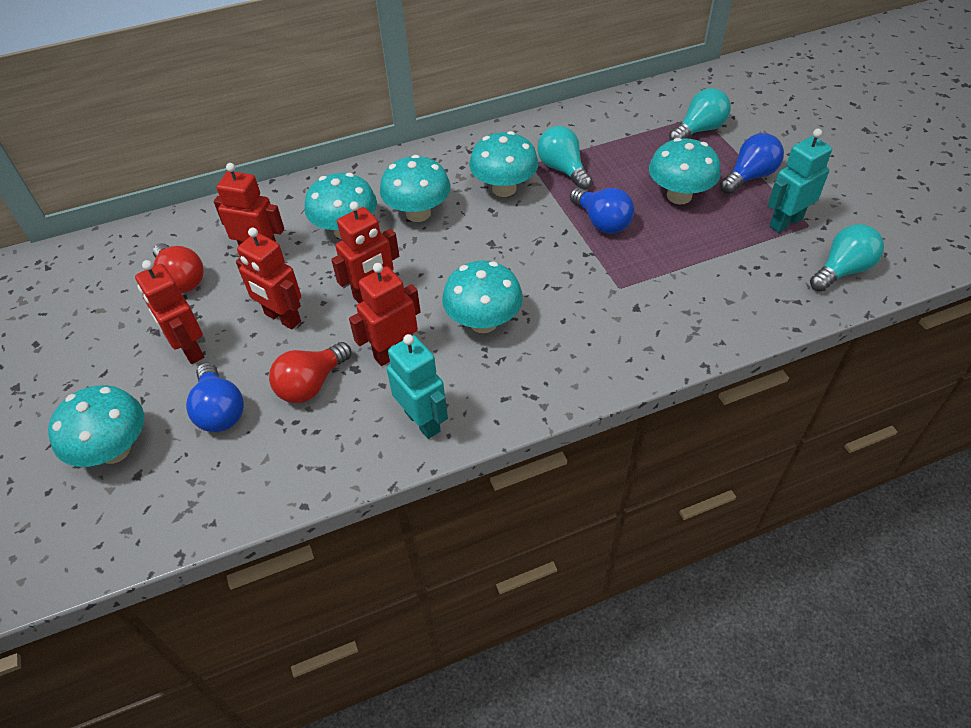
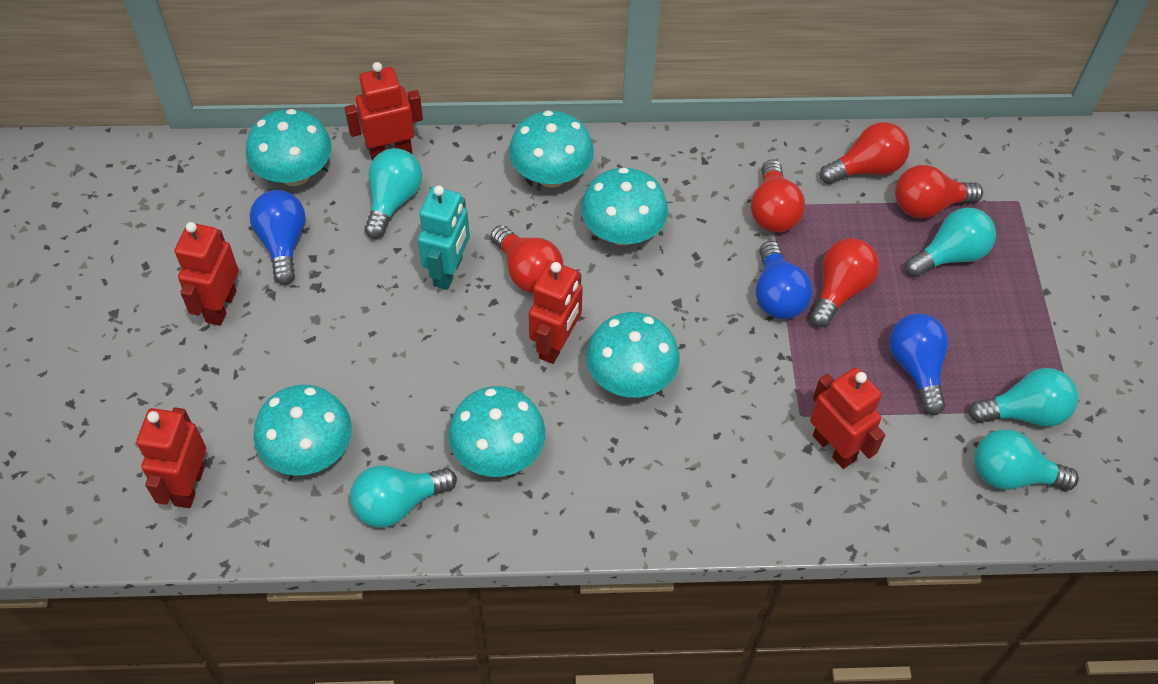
red light bulb: 2 -> 5
turquoise light bulb: 3 -> 5
turquoise robot: 2 -> 1

